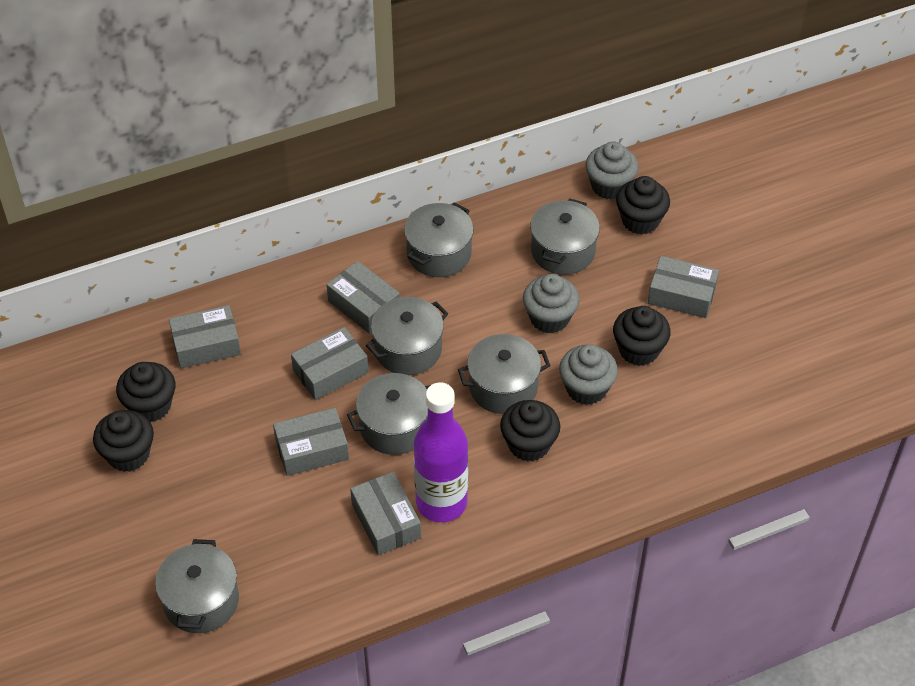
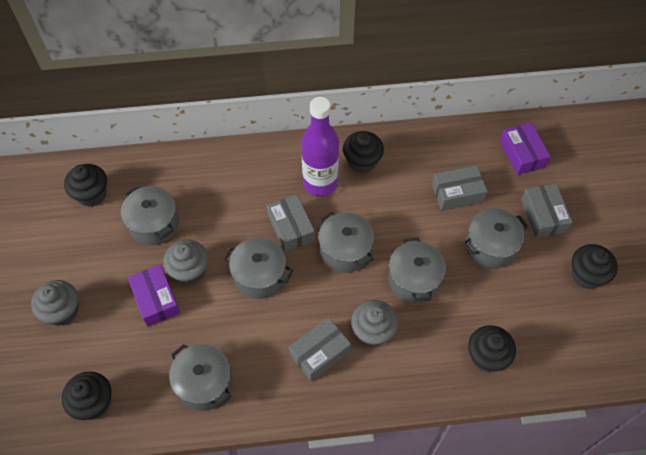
grey box: 6 -> 4
purple box: 0 -> 2

